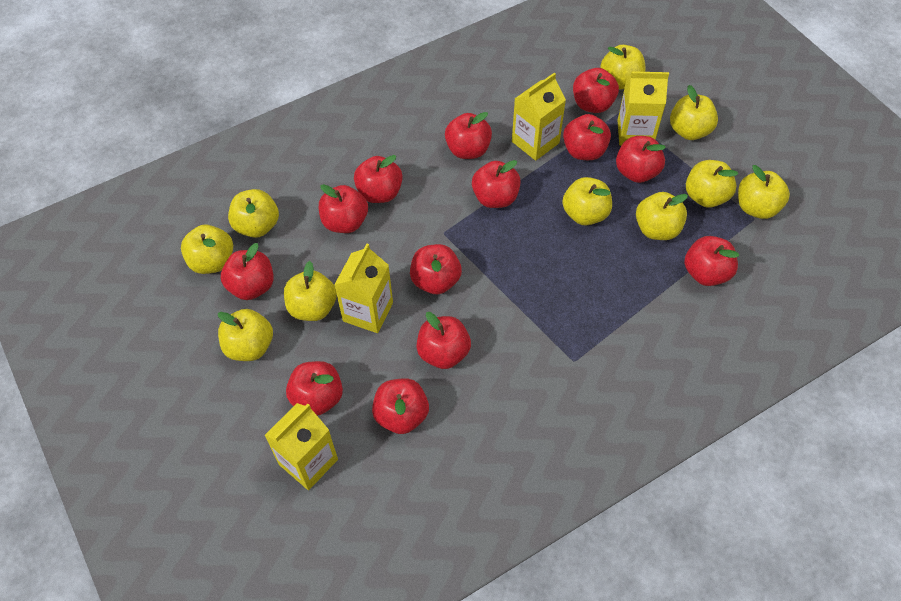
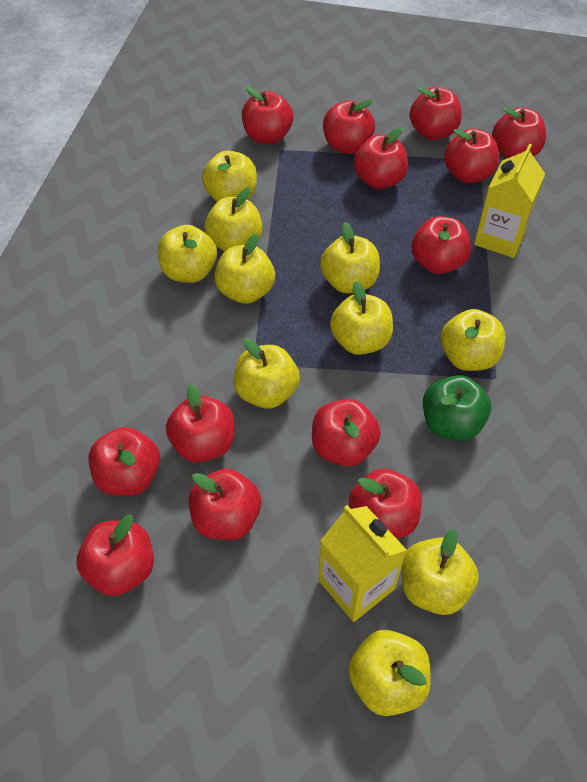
green apple: 0 -> 1
yellow carton: 4 -> 2

